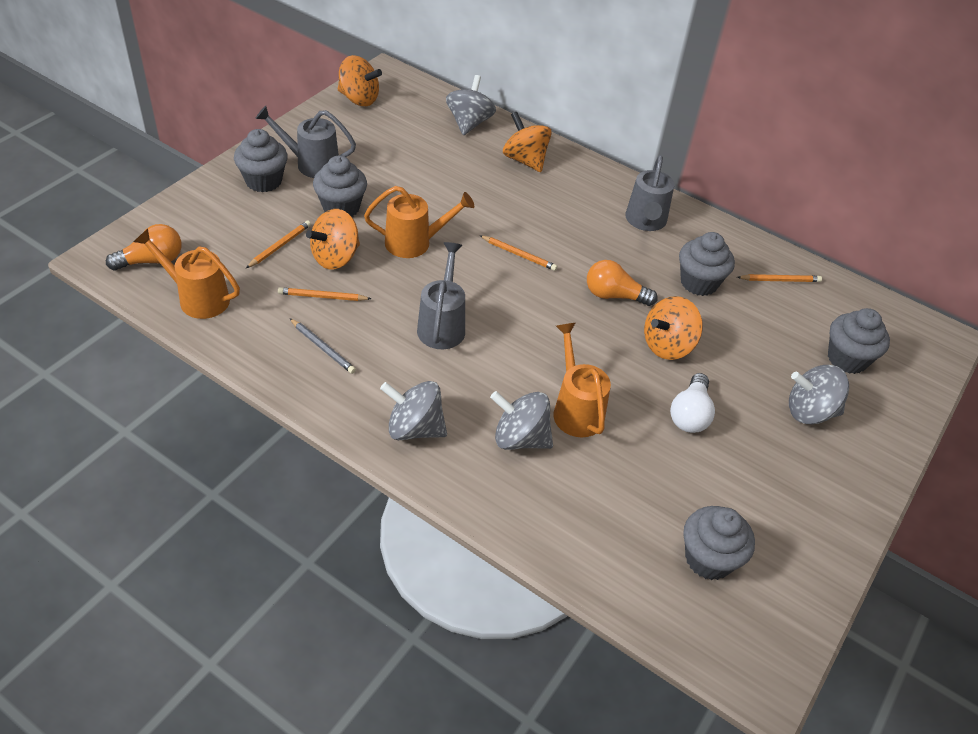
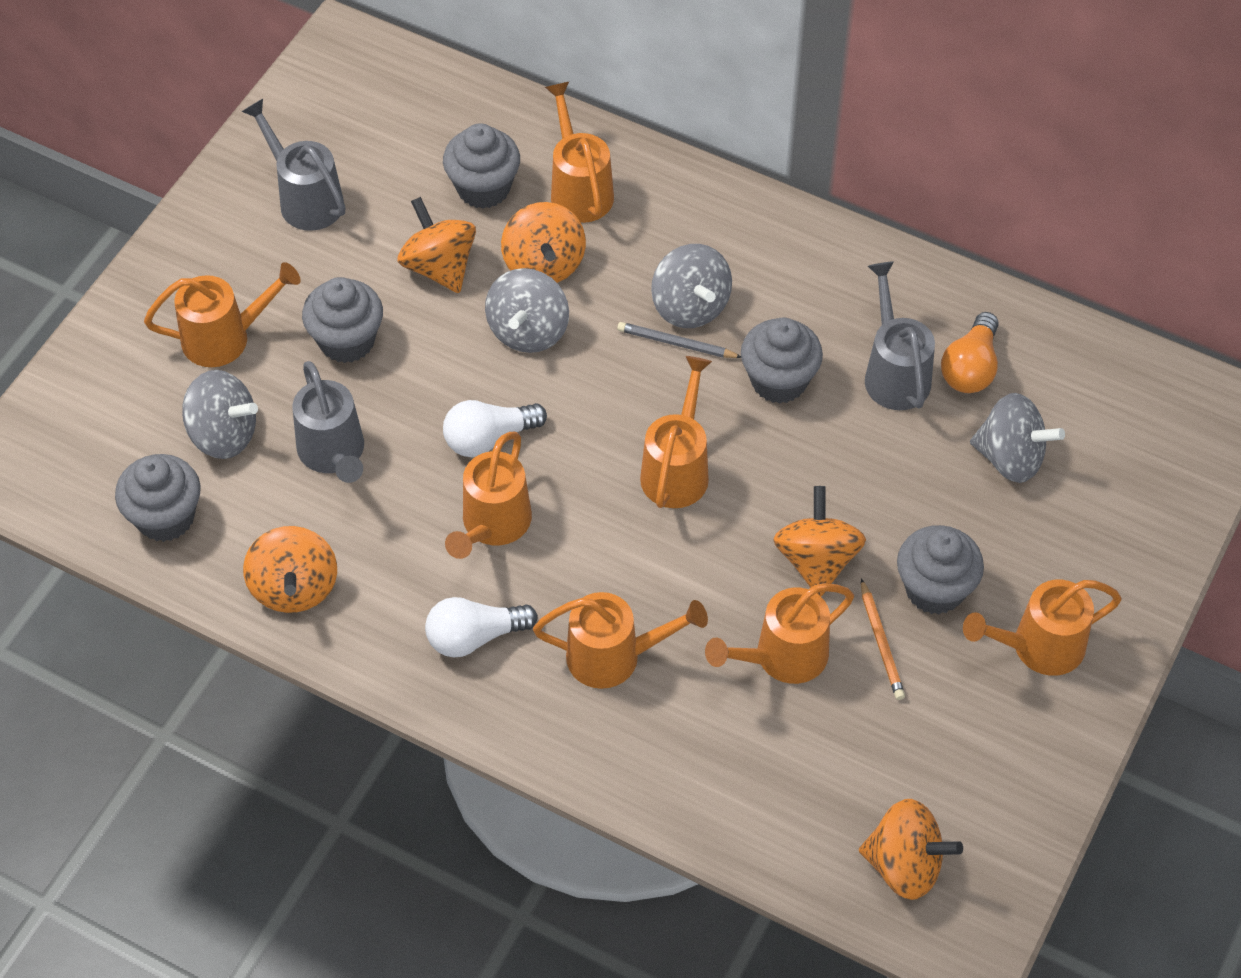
orange light bulb: 2 -> 1
orange pencil: 4 -> 1
orange spinning top: 4 -> 5
orange watering can: 3 -> 7
white light bulb: 1 -> 2

